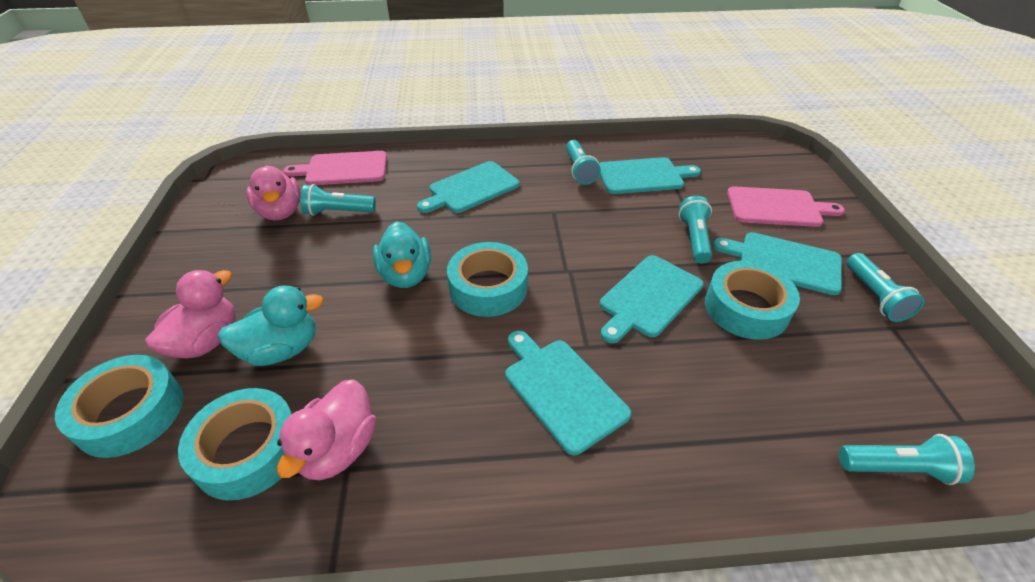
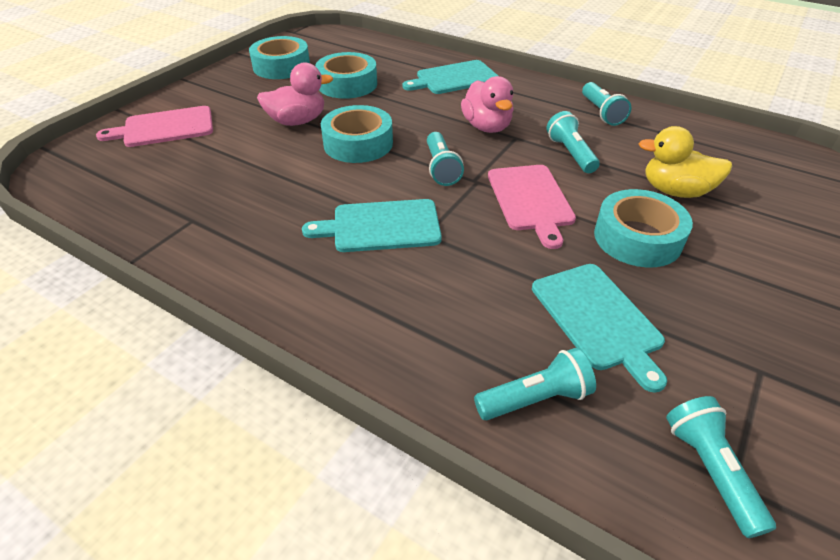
pink duck: 3 -> 2
turquoise cutting board: 5 -> 3
turquoise duck: 2 -> 0
yellow duck: 0 -> 1

